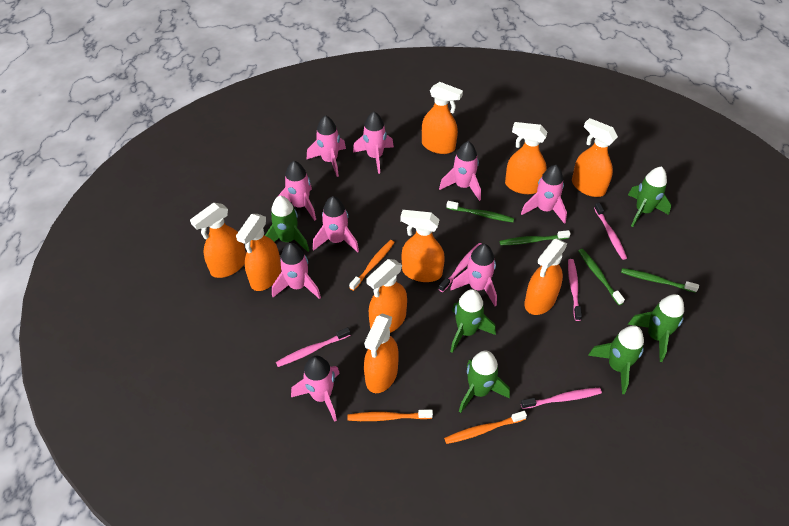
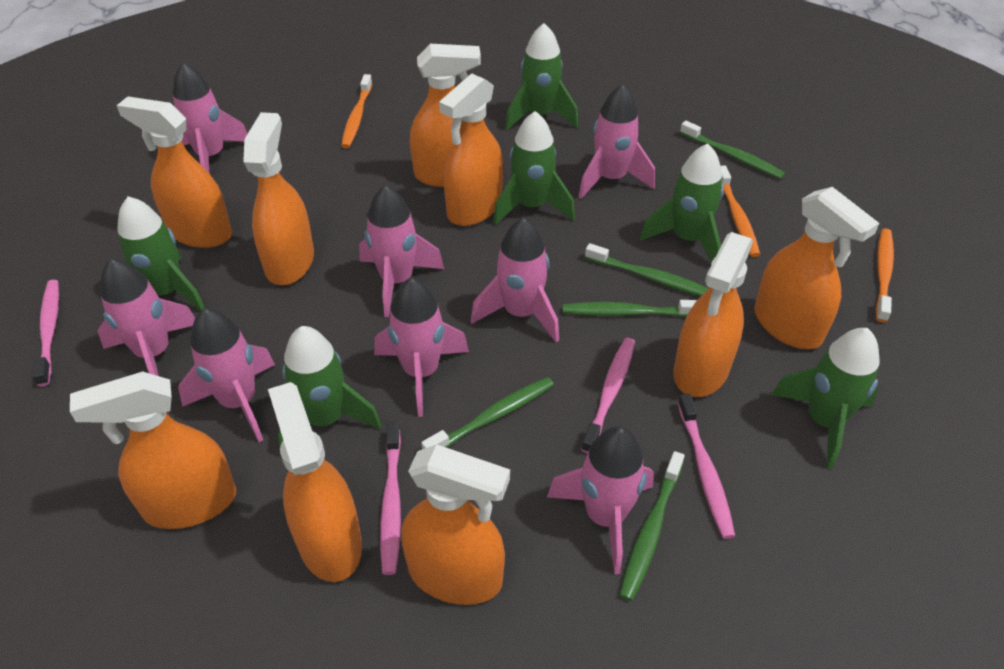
green toothbrush: 4 -> 5
pink rocket: 9 -> 8
pink toothbrush: 5 -> 4

